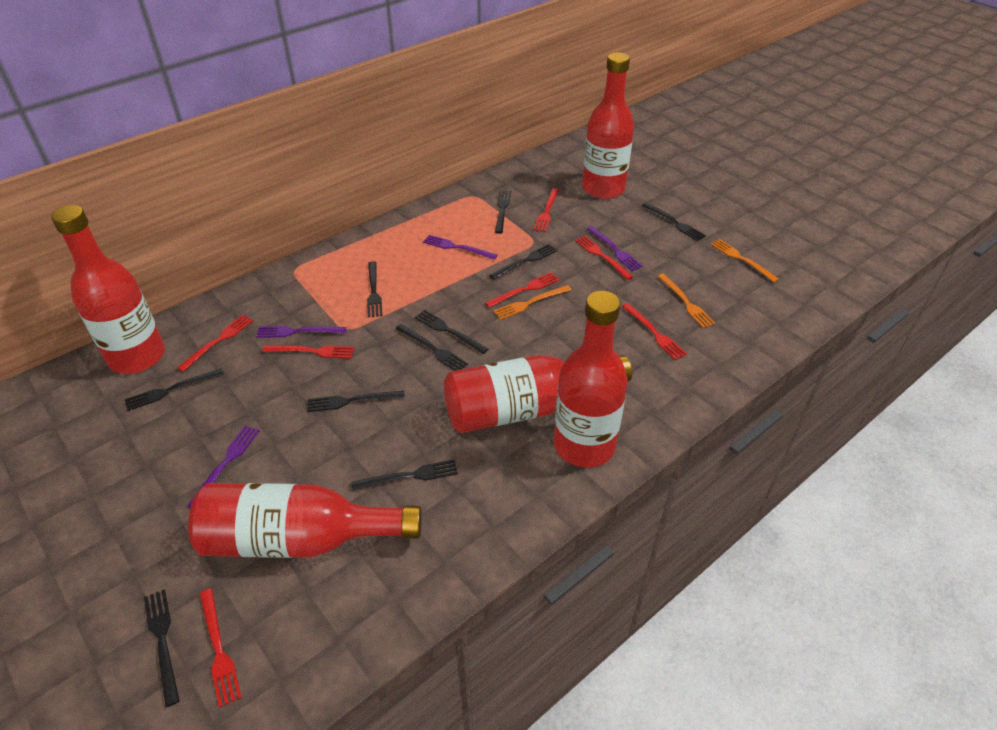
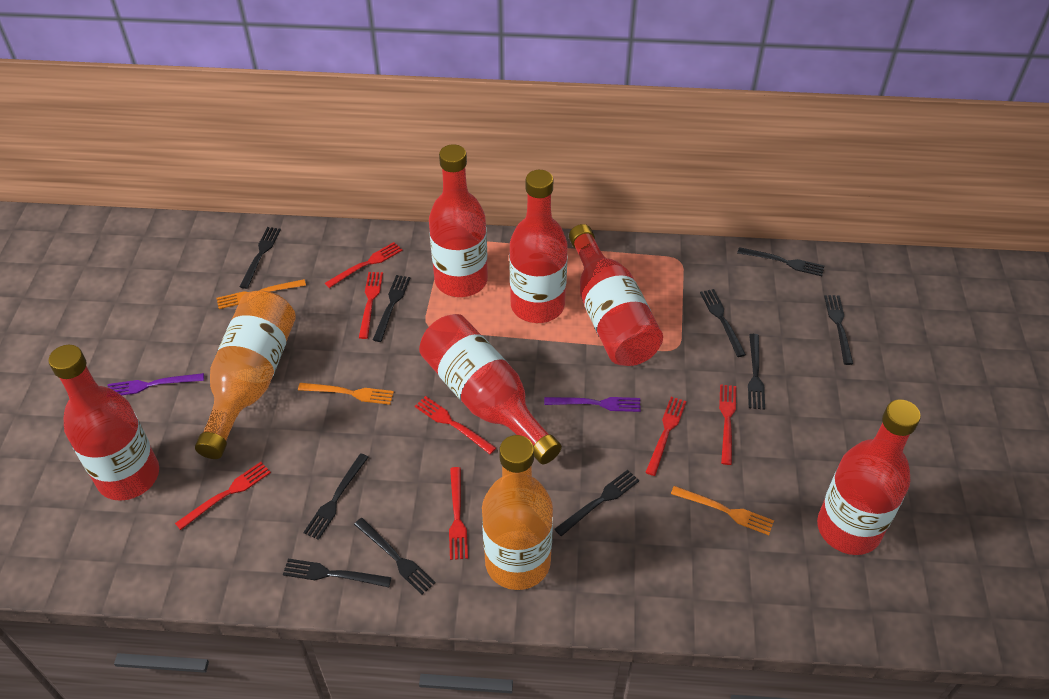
orange bottle: 0 -> 2
purple fork: 4 -> 2
red bottle: 5 -> 6

